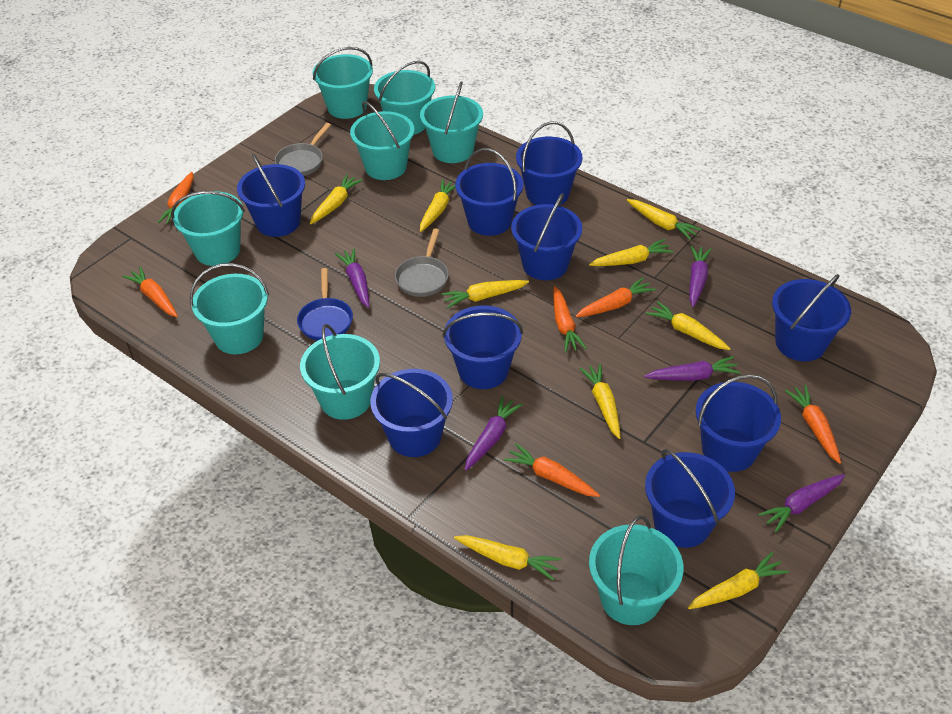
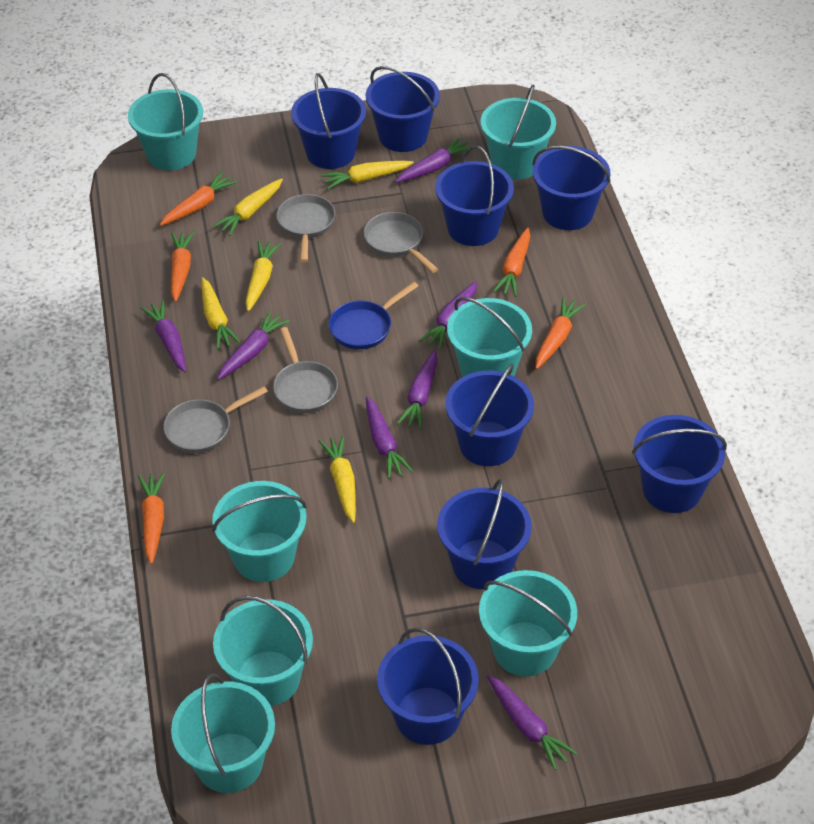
blue bucket: 9 -> 8
grey pan: 2 -> 4
orange carrot: 6 -> 5
purple carrot: 5 -> 7
turquoise bucket: 8 -> 7
yellow carrot: 9 -> 5

